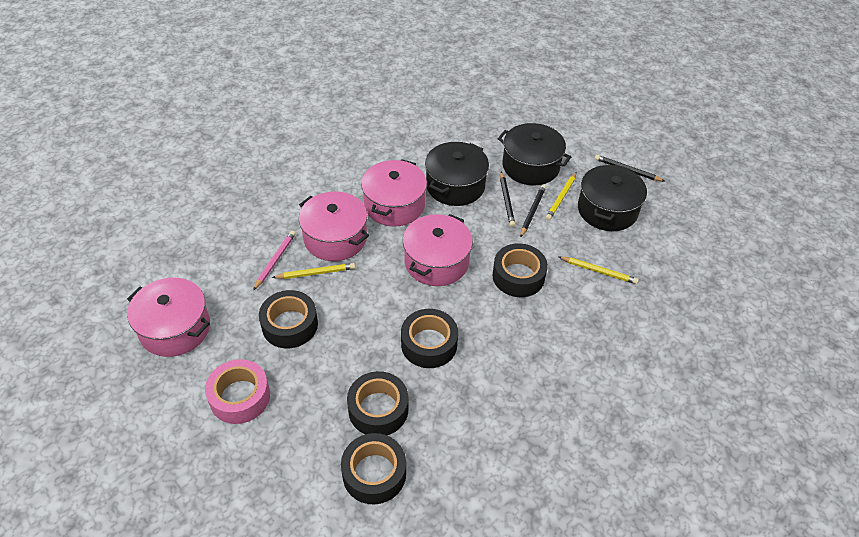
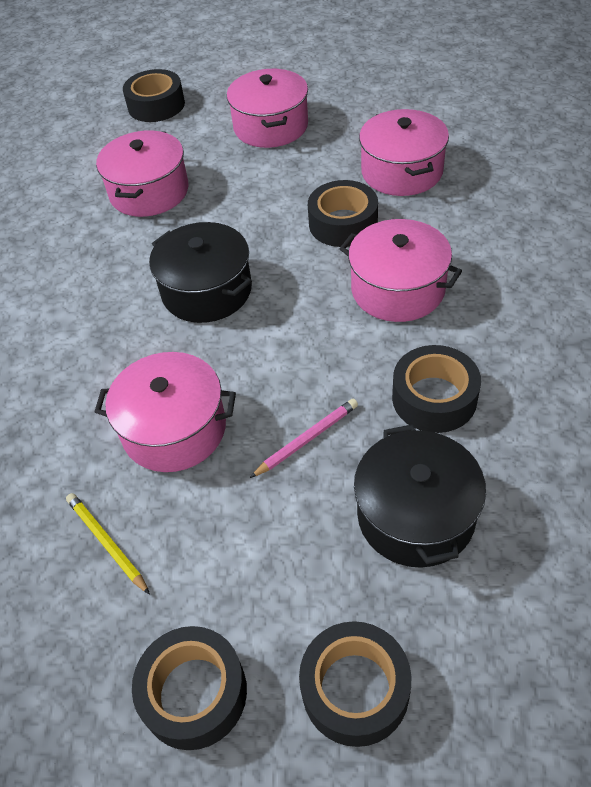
black pencil: 3 -> 0
black pot: 3 -> 2
pink pot: 4 -> 5
pink tape: 1 -> 0
yellow pencil: 3 -> 1

